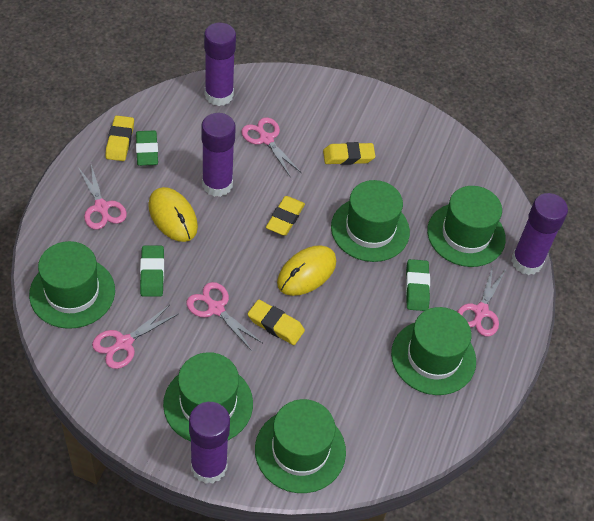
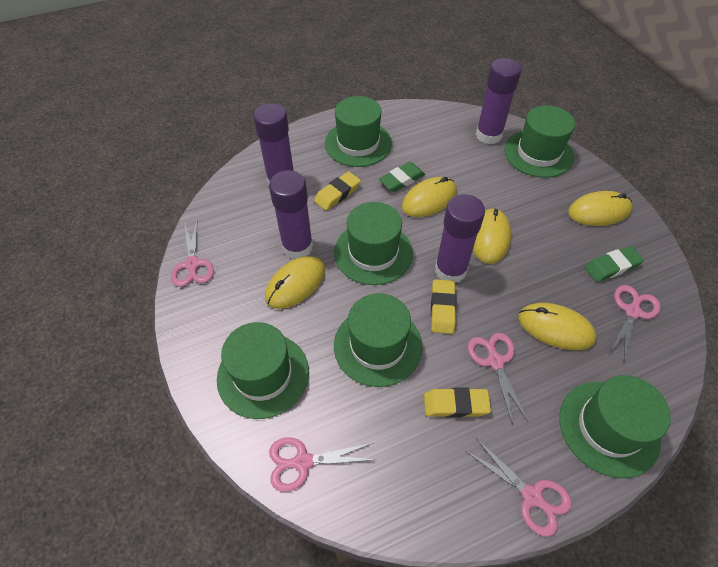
green eraser: 3 -> 2
yellow eraser: 4 -> 3
yellow mouse: 2 -> 5

